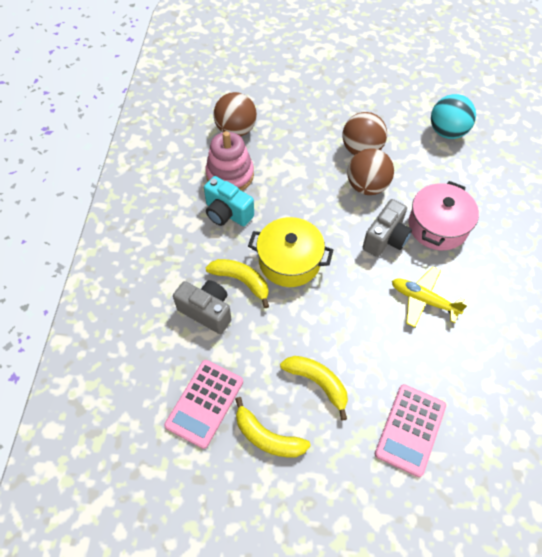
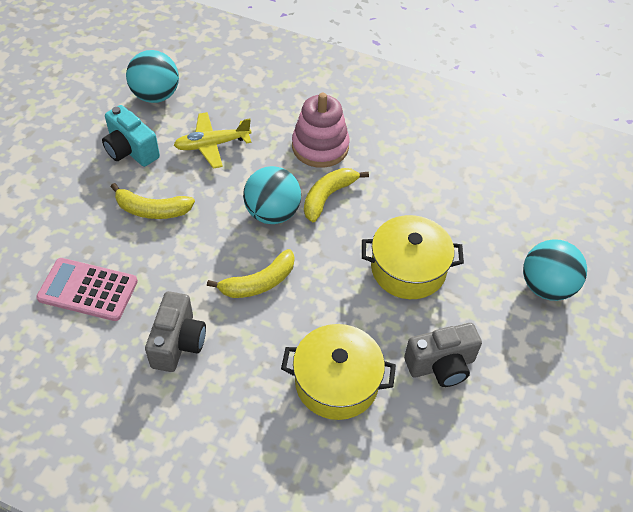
brown ball: 3 -> 0
pink calculator: 2 -> 1
pink pot: 1 -> 0
turquoise ball: 1 -> 3
yellow pot: 1 -> 2

